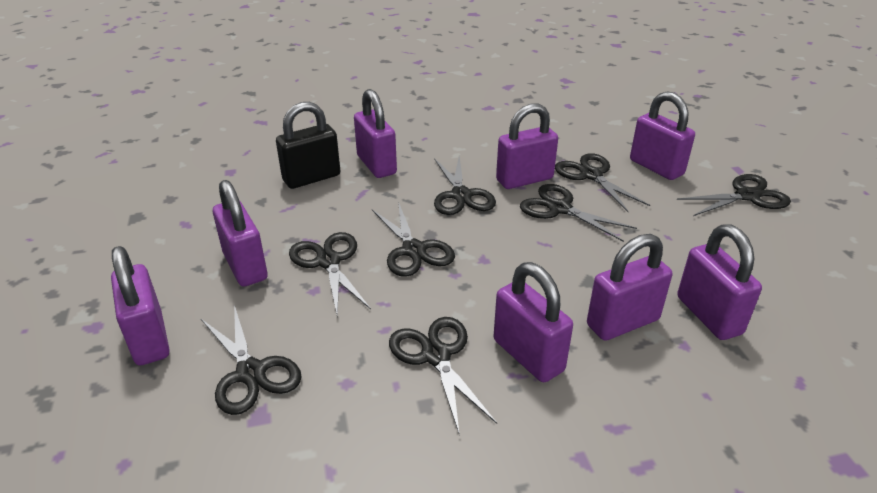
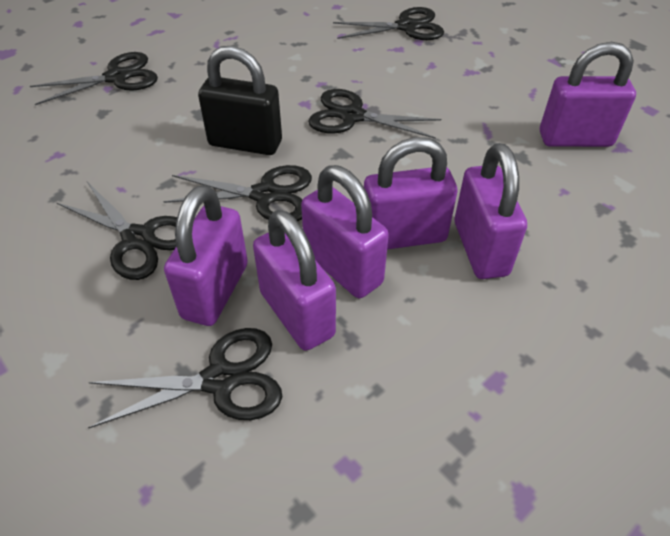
black scissors: 8 -> 6
purple padlock: 8 -> 6

